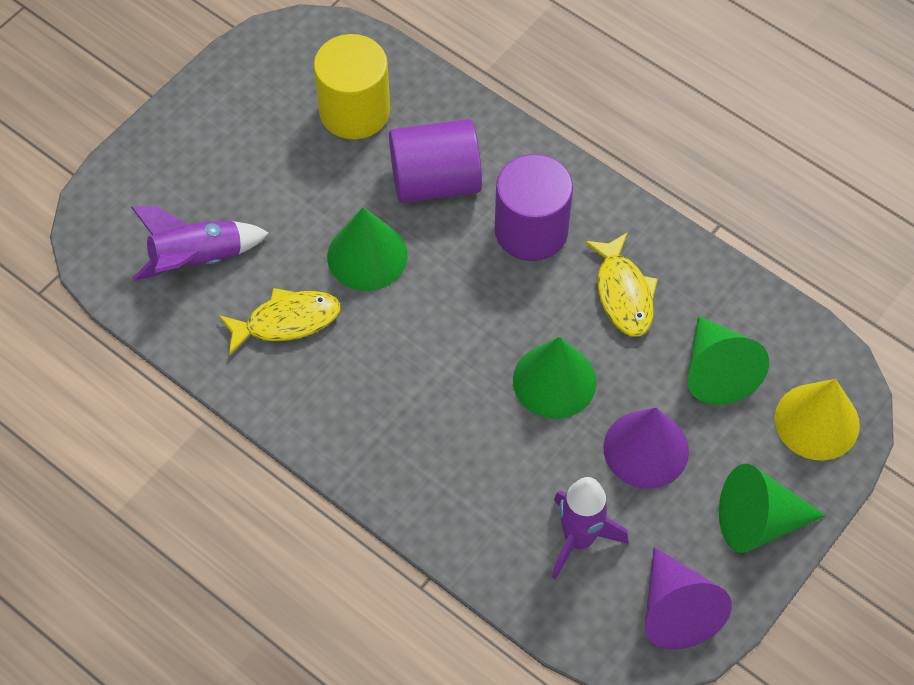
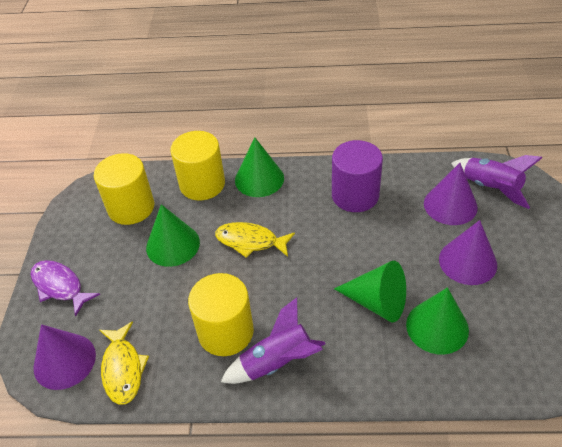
purple cone: 2 -> 3
purple cylinder: 2 -> 1
purple fish: 0 -> 1
yellow cone: 1 -> 0
yellow cylinder: 1 -> 3

